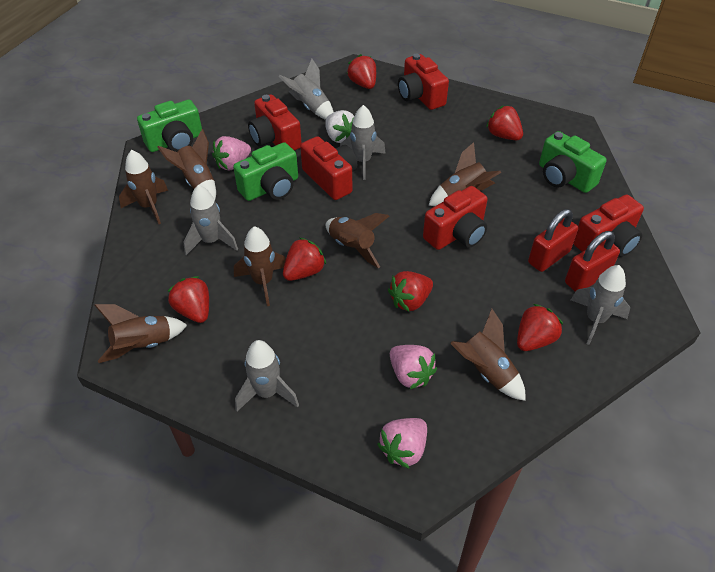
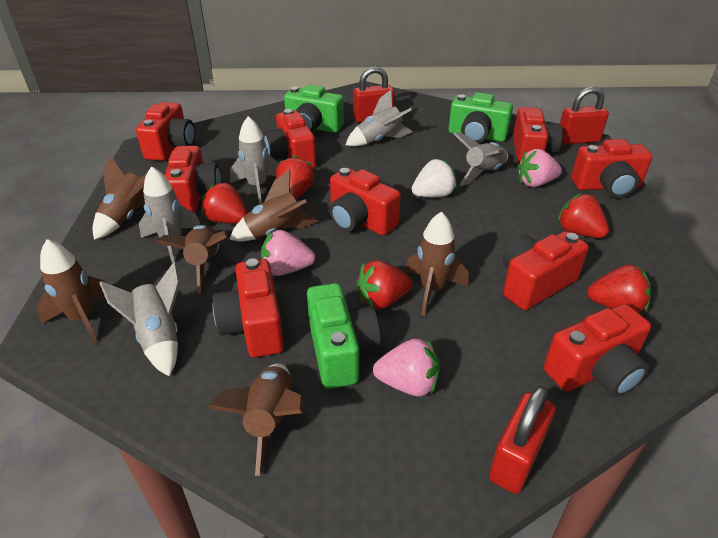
brown rocket: 7 -> 6
red camera: 5 -> 9
red padlock: 2 -> 3
red strawberry: 6 -> 5

